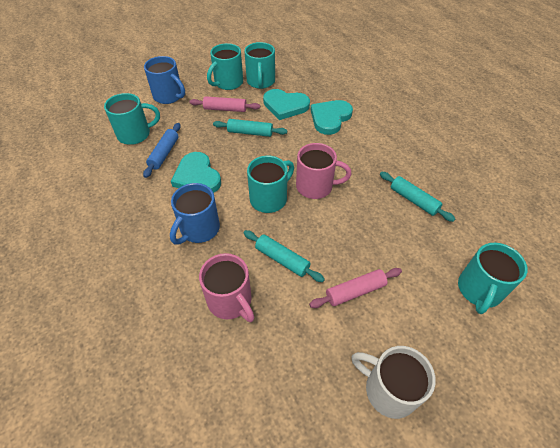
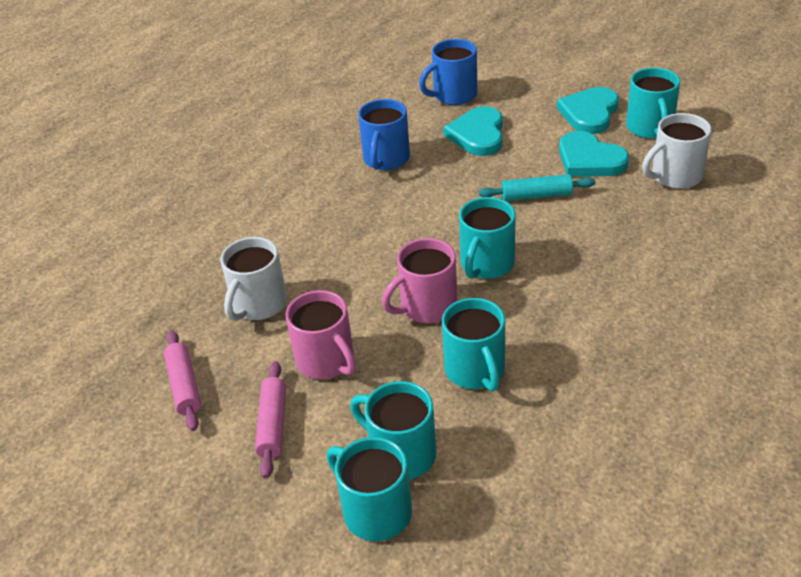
blue rolling pin: 1 -> 0
turquoise rolling pin: 3 -> 1
white mug: 1 -> 2

